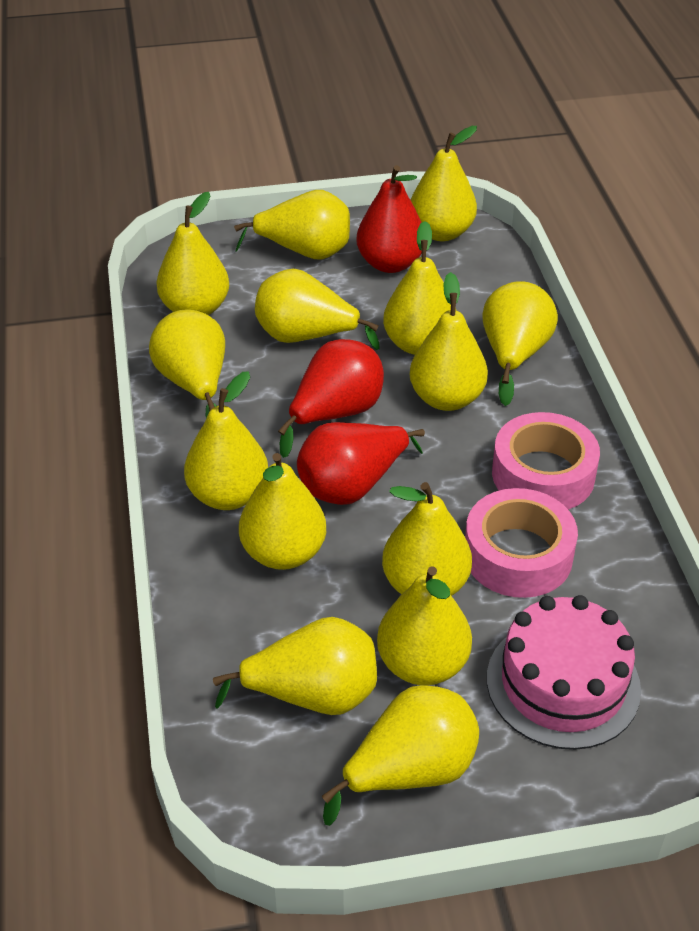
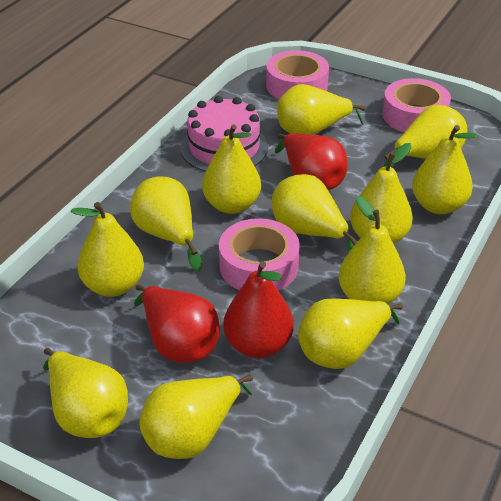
pink tape: 2 -> 3
yellow pear: 14 -> 12

